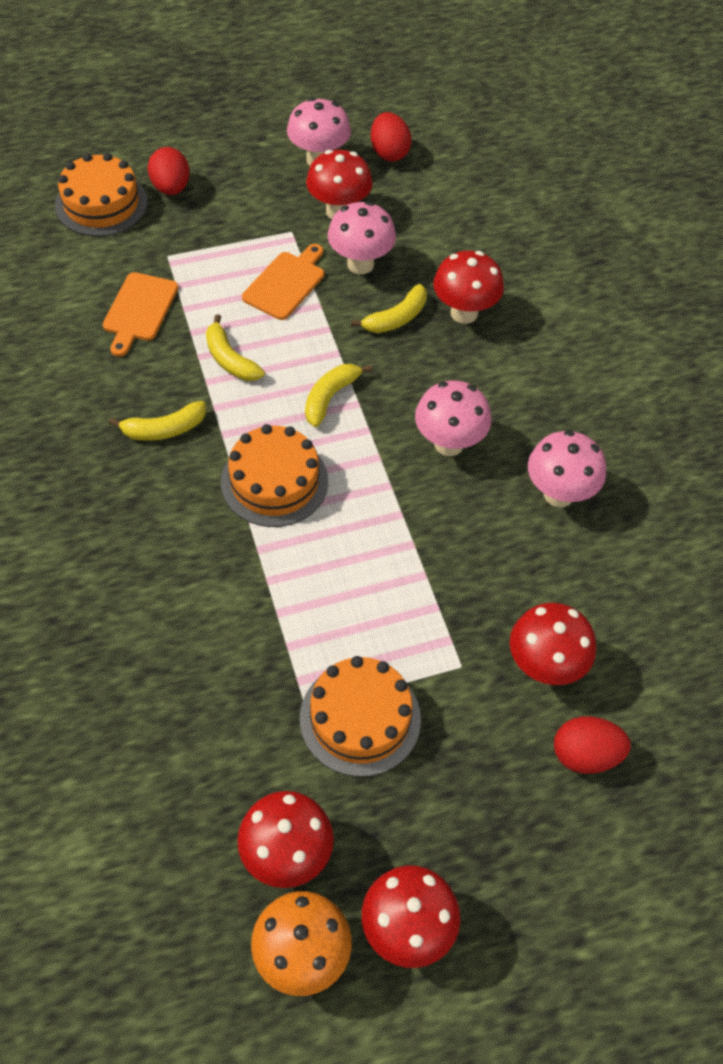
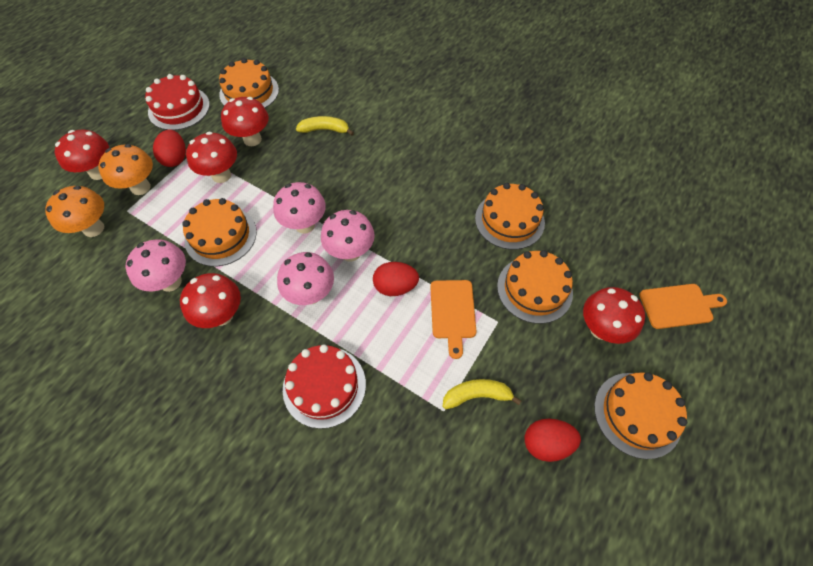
orange cake: 3 -> 5
orange mushroom: 1 -> 2
red cake: 0 -> 2
yellow banana: 4 -> 2

